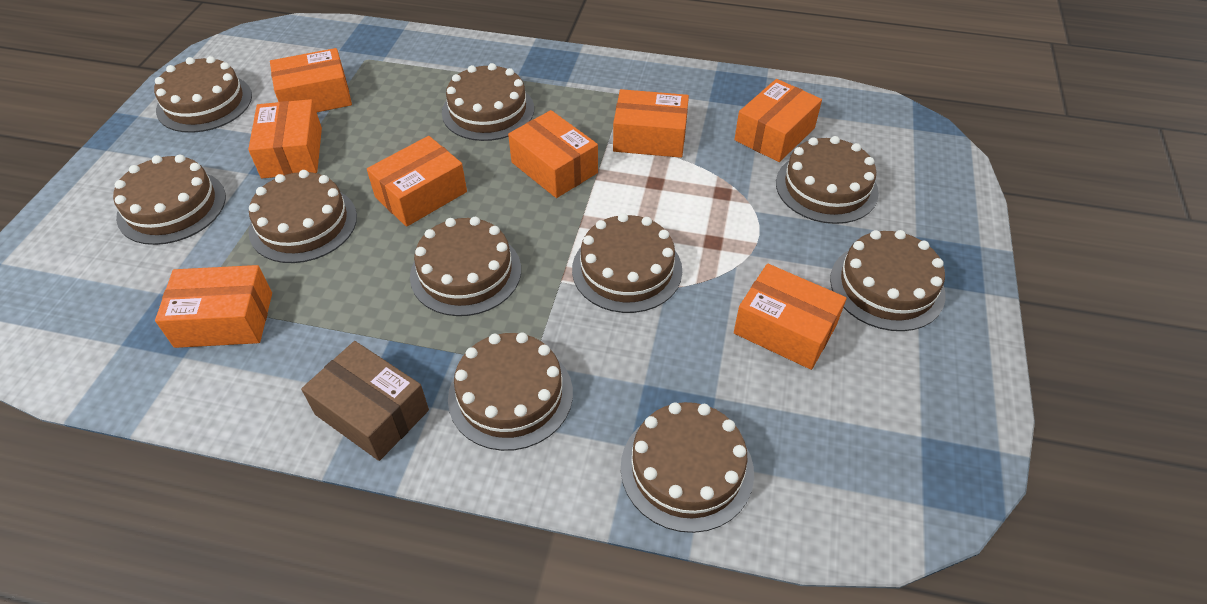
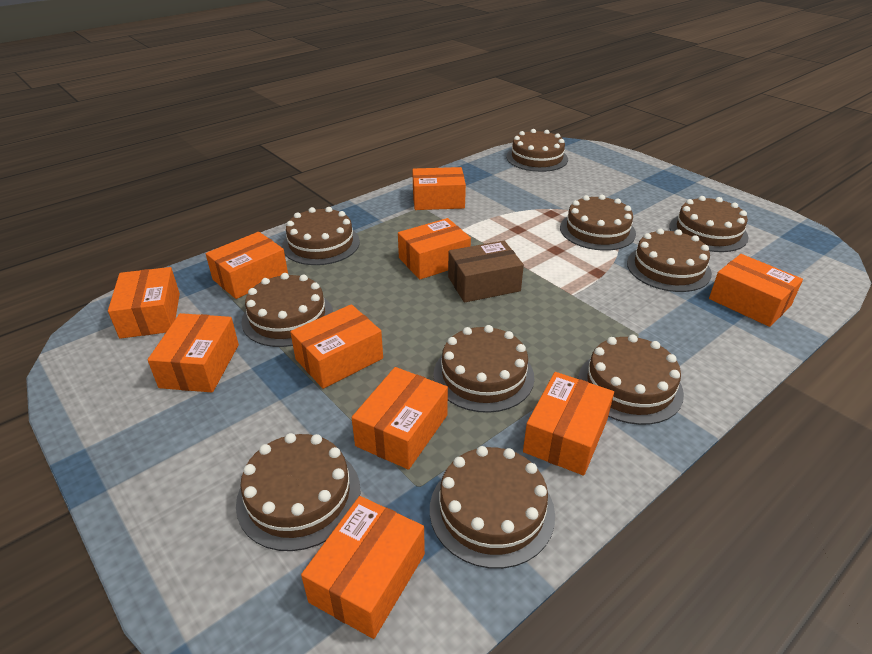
orange box: 8 -> 10

